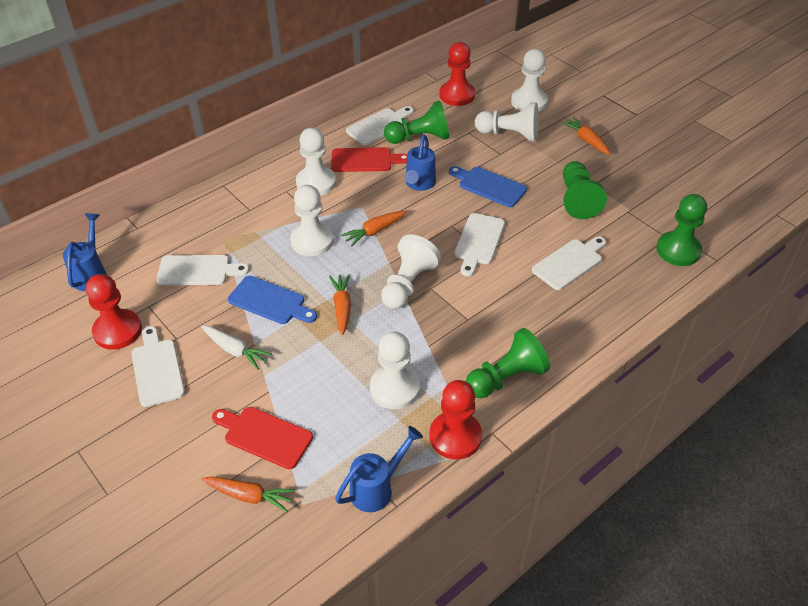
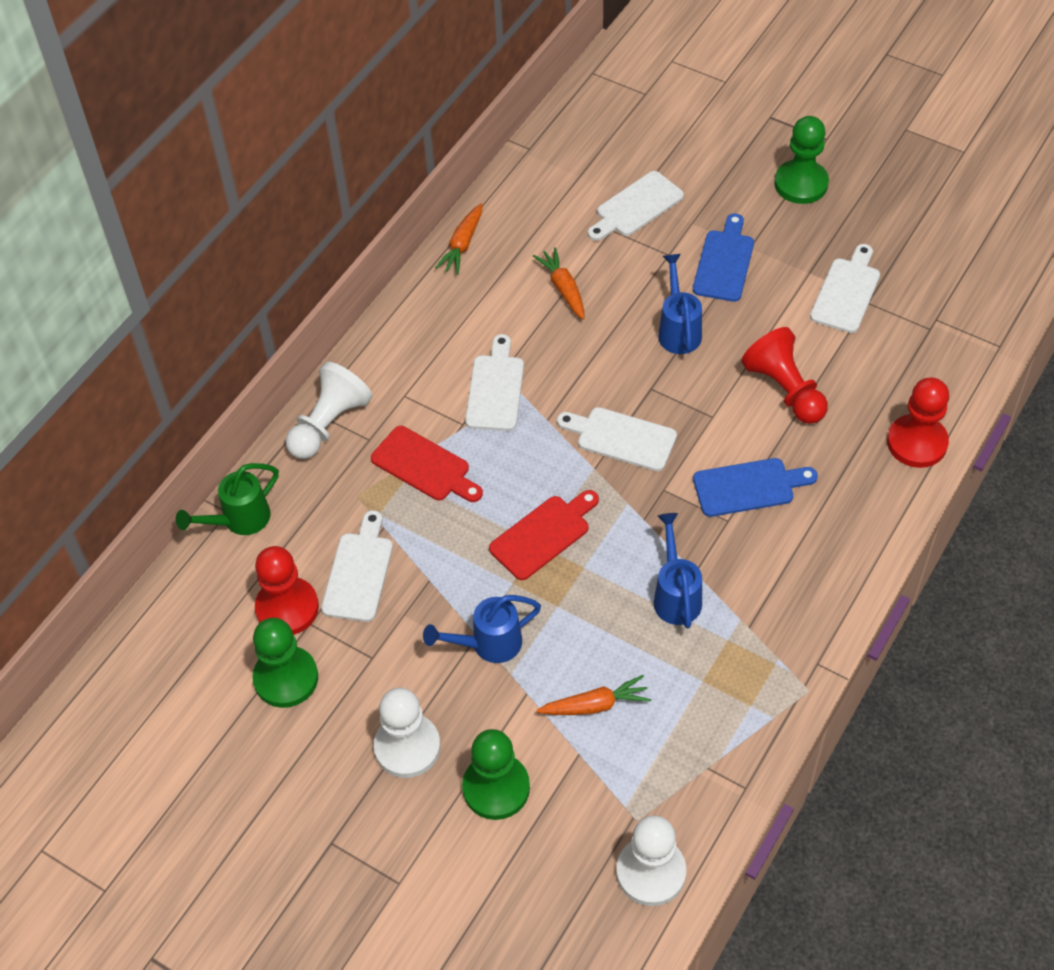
green pawn: 4 -> 3
green watering can: 0 -> 1
orange carrot: 4 -> 3
white carrot: 1 -> 0
white pawn: 6 -> 3

